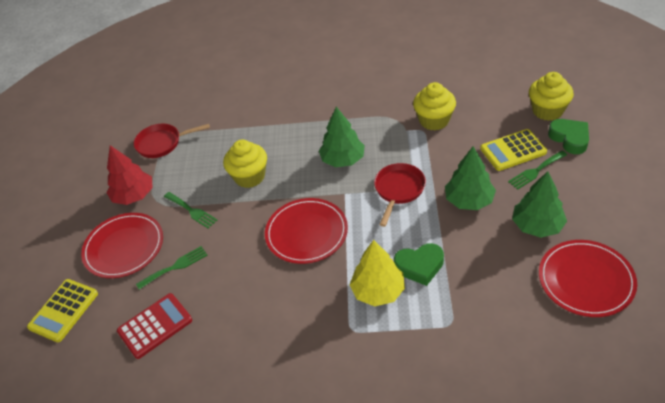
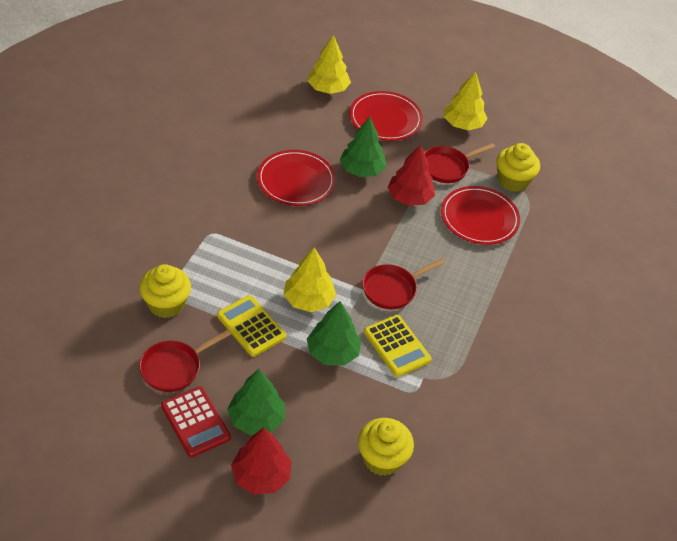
green fork: 3 -> 0
green heart: 2 -> 0
red pan: 2 -> 3
red tree: 1 -> 2
yellow tree: 1 -> 3

